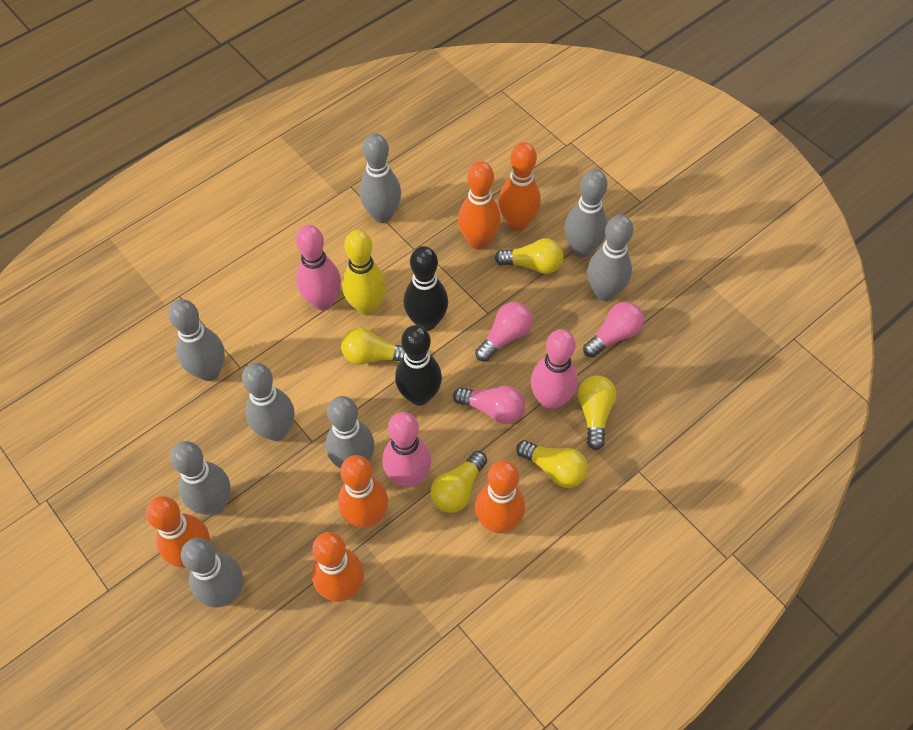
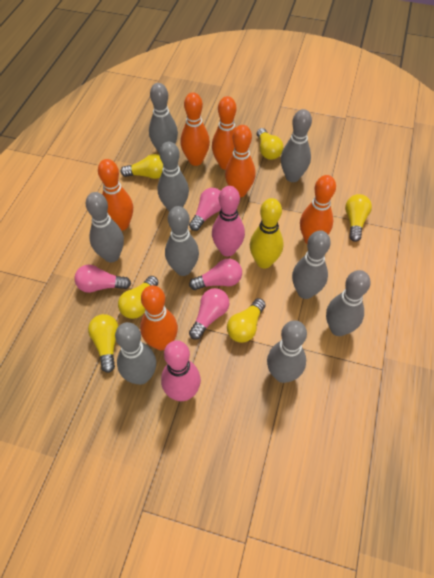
black bowling pin: 2 -> 0
grey bowling pin: 8 -> 9
pink bowling pin: 3 -> 2
pink light bulb: 3 -> 4
yellow light bulb: 5 -> 6

